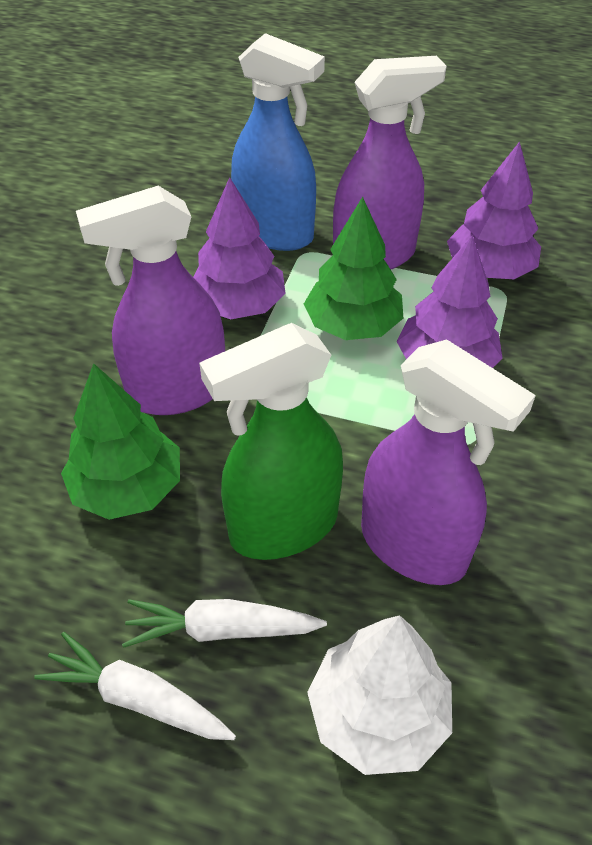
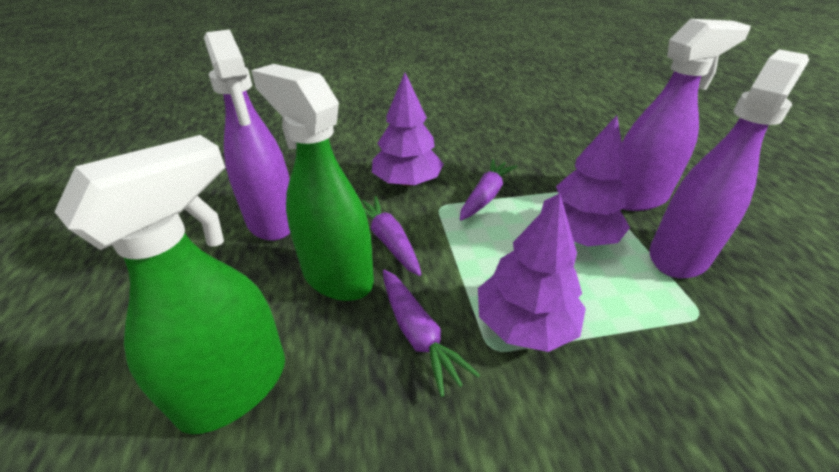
blue spray bottle: 1 -> 0
green spray bottle: 1 -> 2
green tree: 2 -> 0
purple carrot: 0 -> 3
white carrot: 2 -> 0
white tree: 1 -> 0

